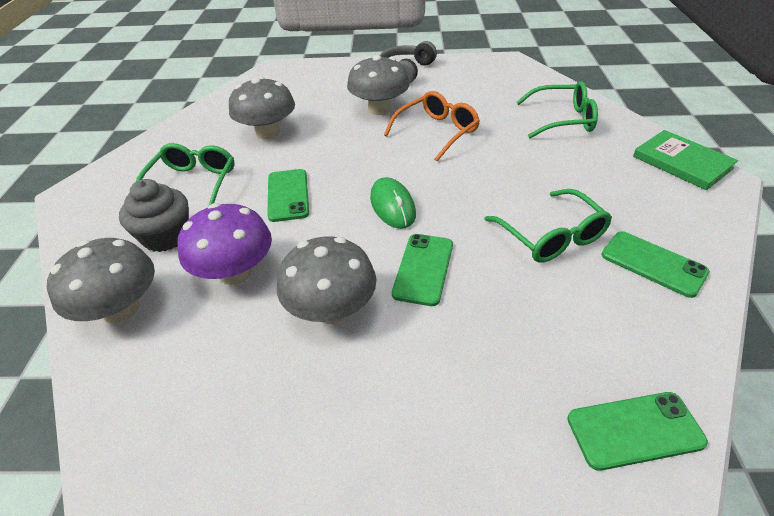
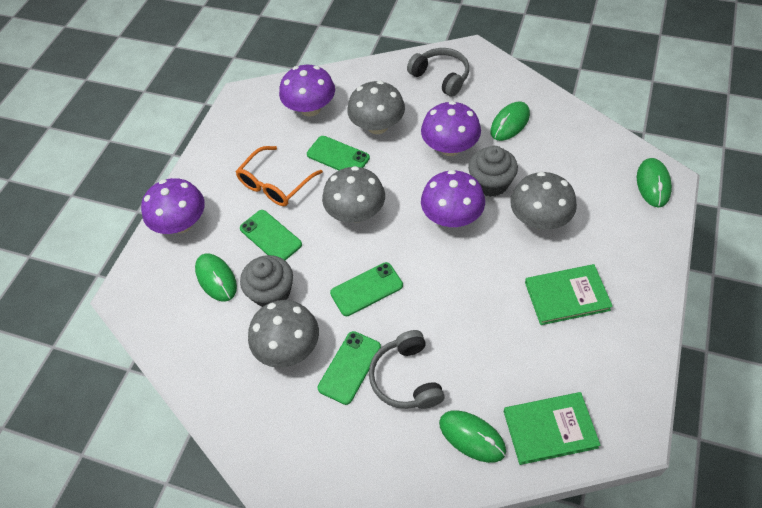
green book: 1 -> 2
green glasses: 3 -> 0
green mouse: 1 -> 4
grey cupcake: 1 -> 2
grey headphones: 1 -> 2
purple mushroom: 1 -> 4

